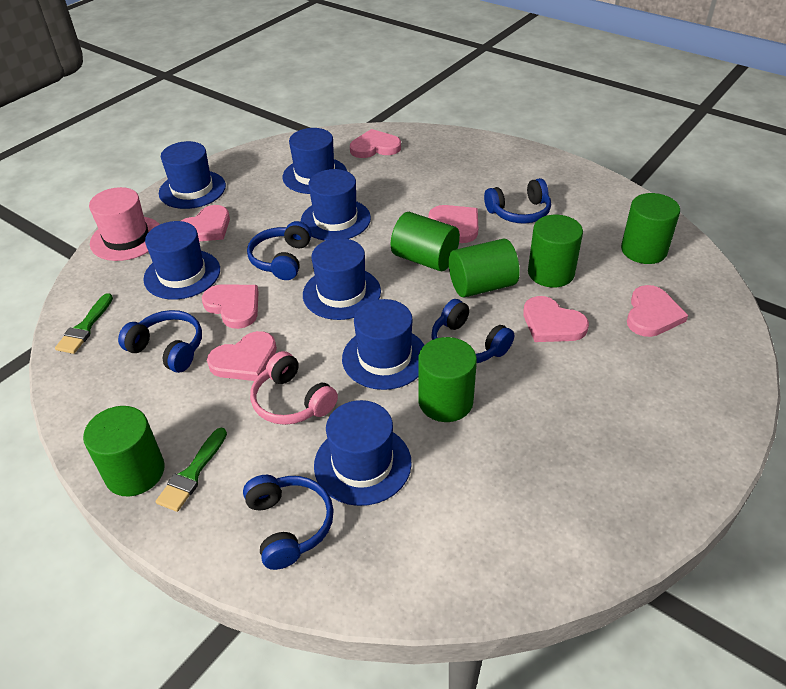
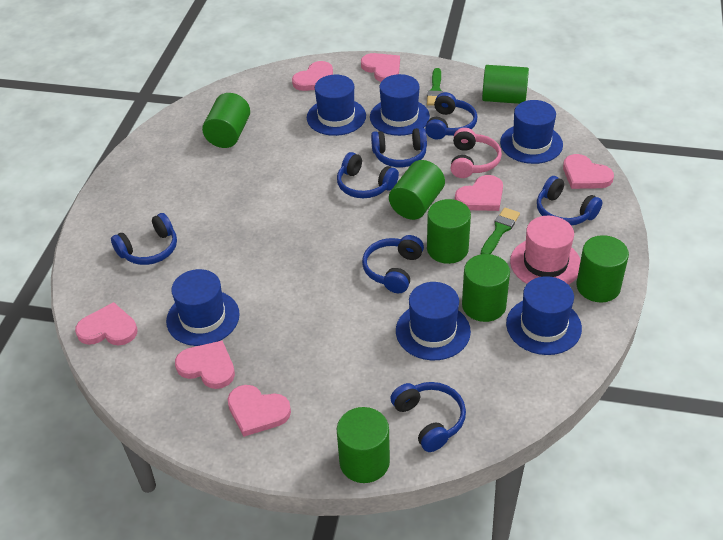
blue hat: 7 -> 6
blue headphones: 5 -> 7
green cylinder: 6 -> 7

